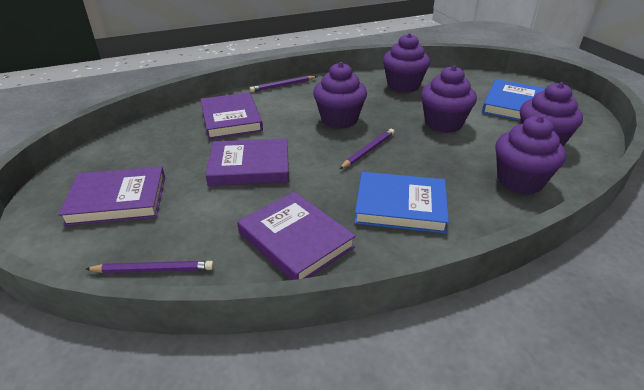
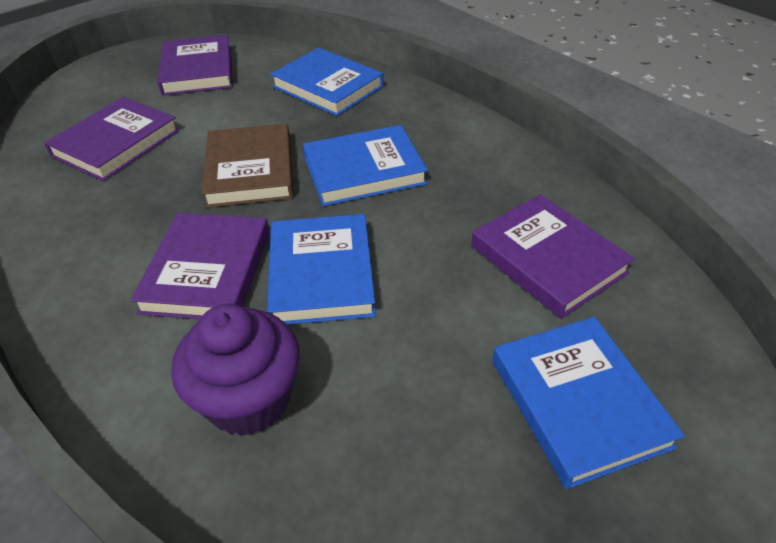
blue book: 2 -> 4
brown book: 0 -> 1
purple cupcake: 5 -> 1
purple pencil: 3 -> 0

